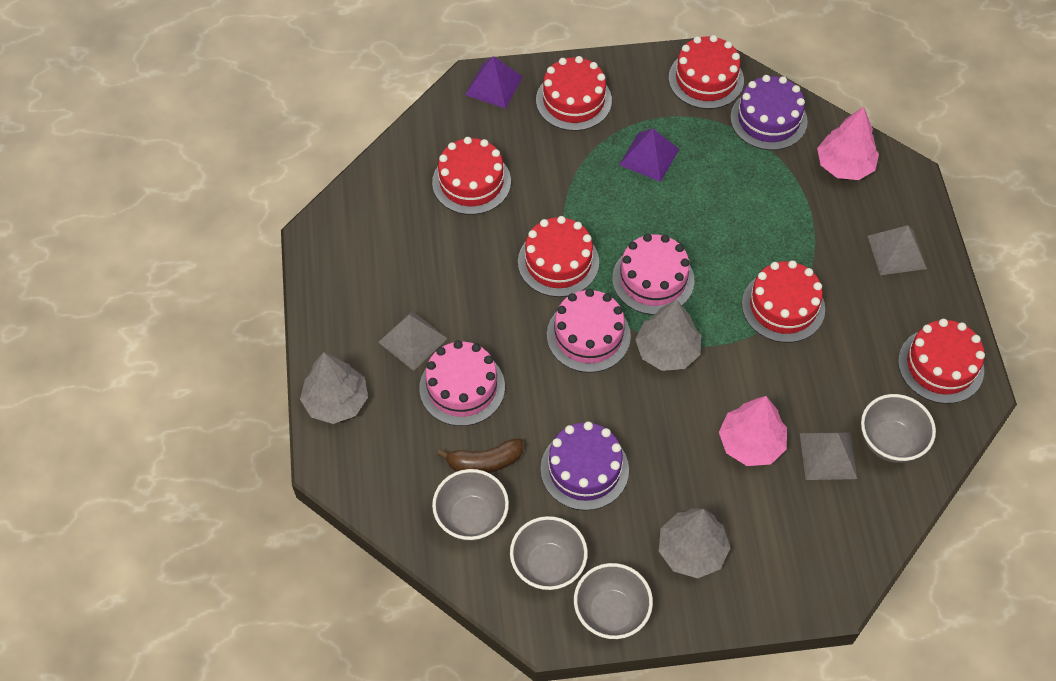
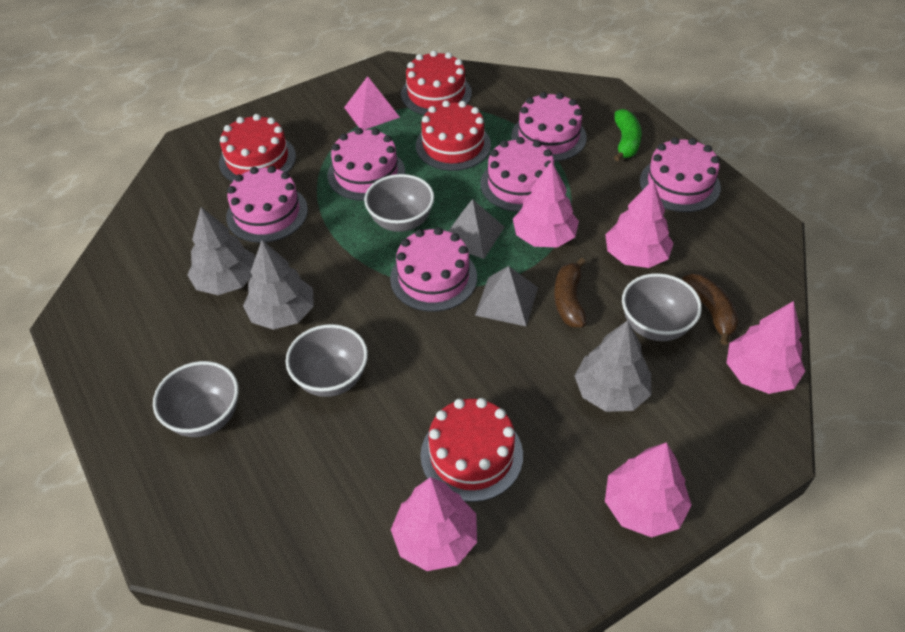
brown banana: 1 -> 2
green banana: 0 -> 1
grey pyramid: 3 -> 2
pink cake: 3 -> 6
pink pyramid: 0 -> 1
pink tree: 2 -> 5
purple cake: 2 -> 0
purple pyramid: 2 -> 0
red cake: 6 -> 4

